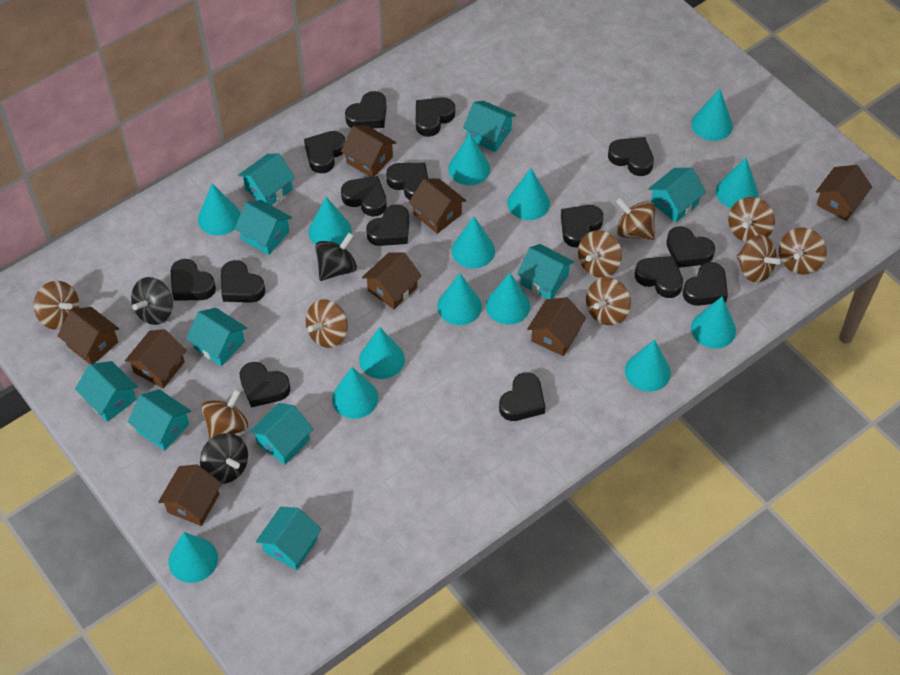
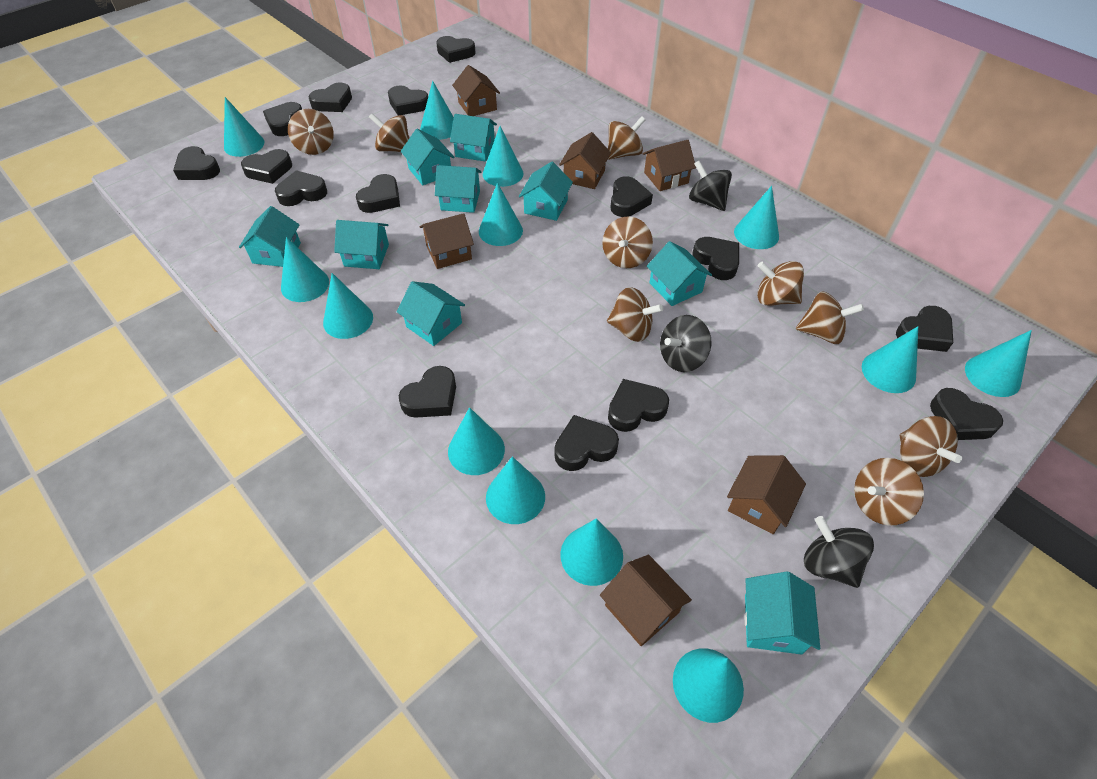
brown house: 8 -> 6
turquoise cone: 14 -> 13
turquoise house: 10 -> 9

